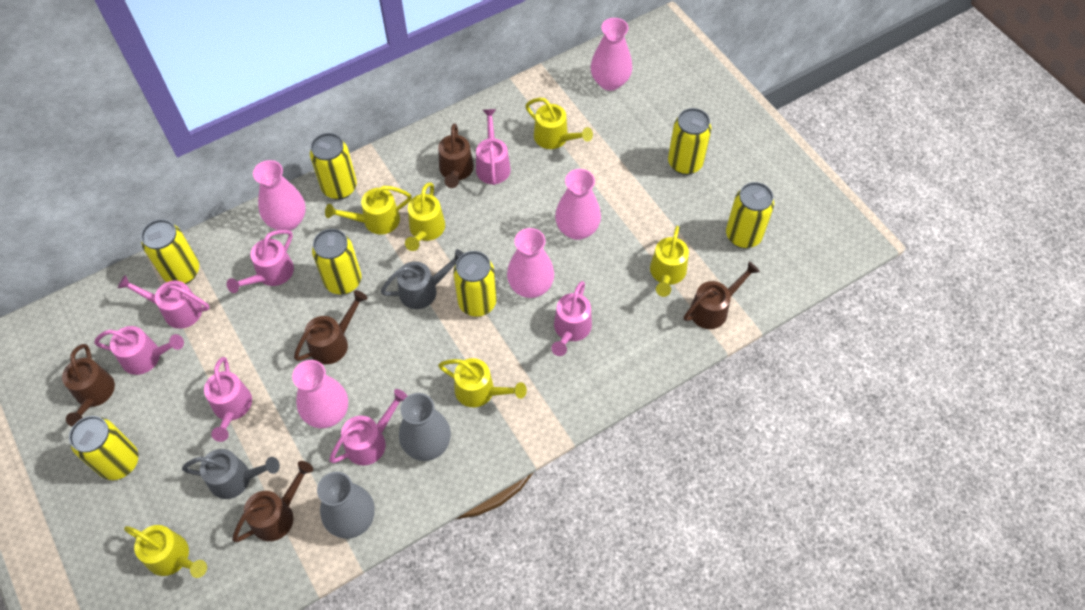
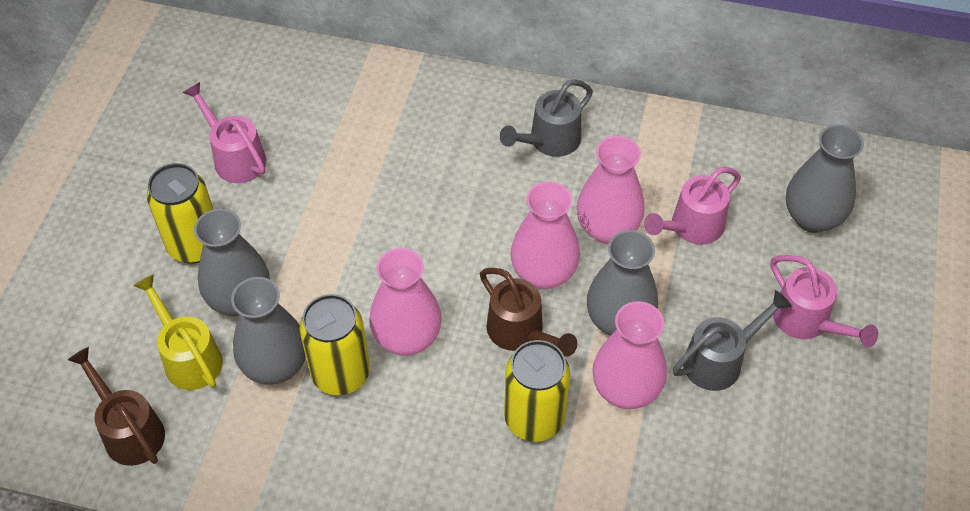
brown watering can: 5 -> 2
grey vase: 2 -> 4
pink vase: 5 -> 4
pink watering can: 7 -> 3
yellow can: 7 -> 3
yellow watering can: 6 -> 1

